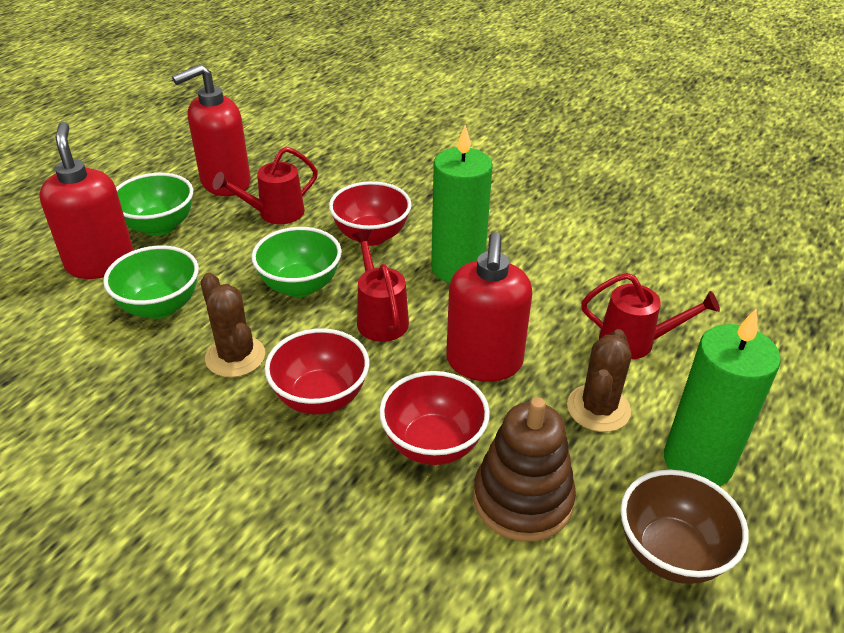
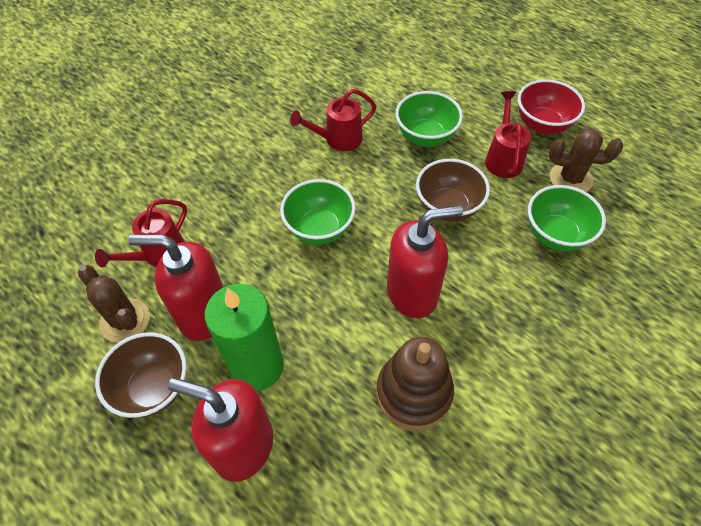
brown bowl: 1 -> 2
green candle: 2 -> 1
red bowl: 3 -> 1

